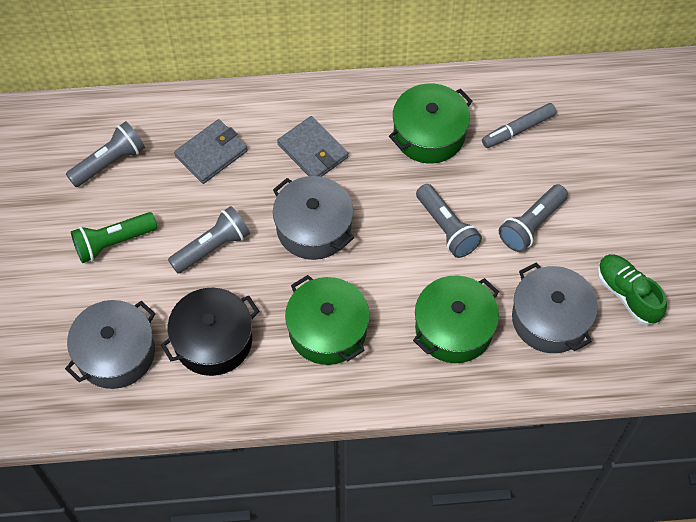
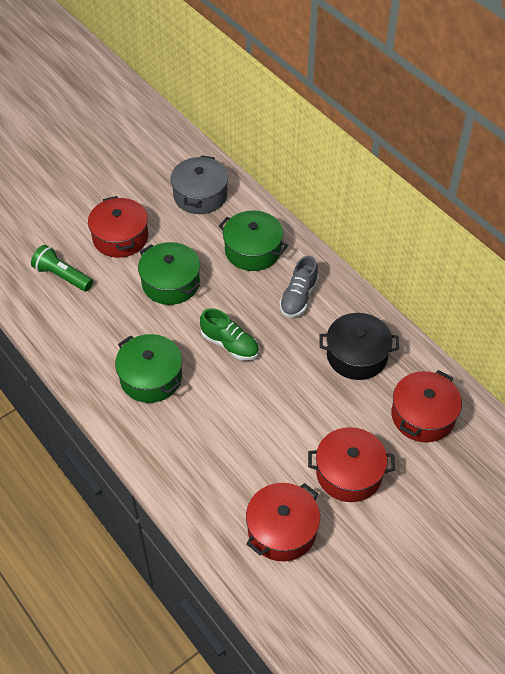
grey flashlight: 4 -> 0
grey marker: 1 -> 0
grey pot: 3 -> 1
grey shoe: 0 -> 1
grey wallet: 2 -> 0
red pot: 0 -> 4

